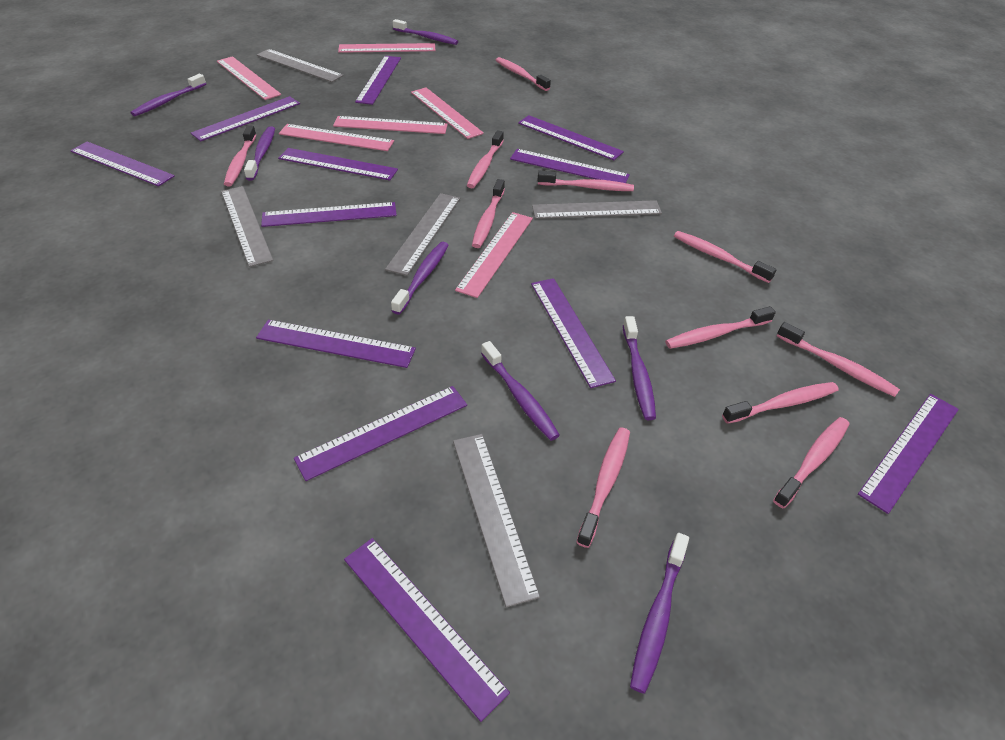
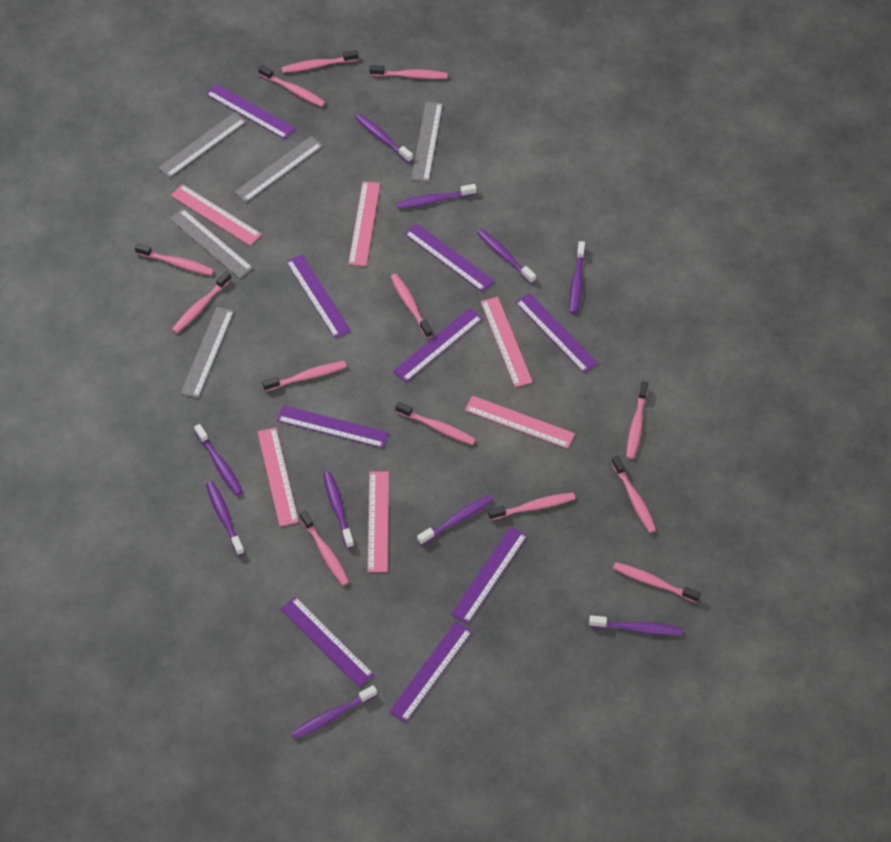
pink toothbrush: 11 -> 13
purple ruler: 12 -> 9
purple toothbrush: 7 -> 10

